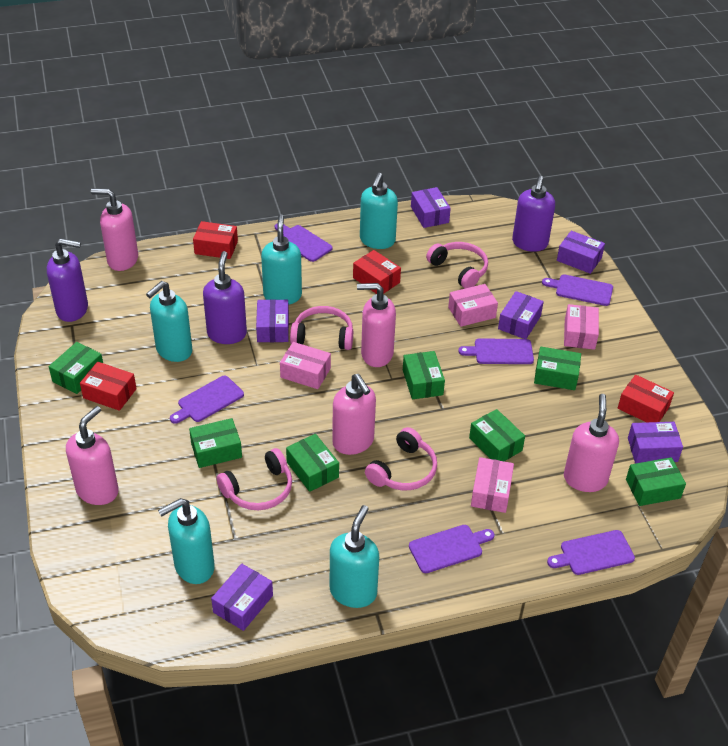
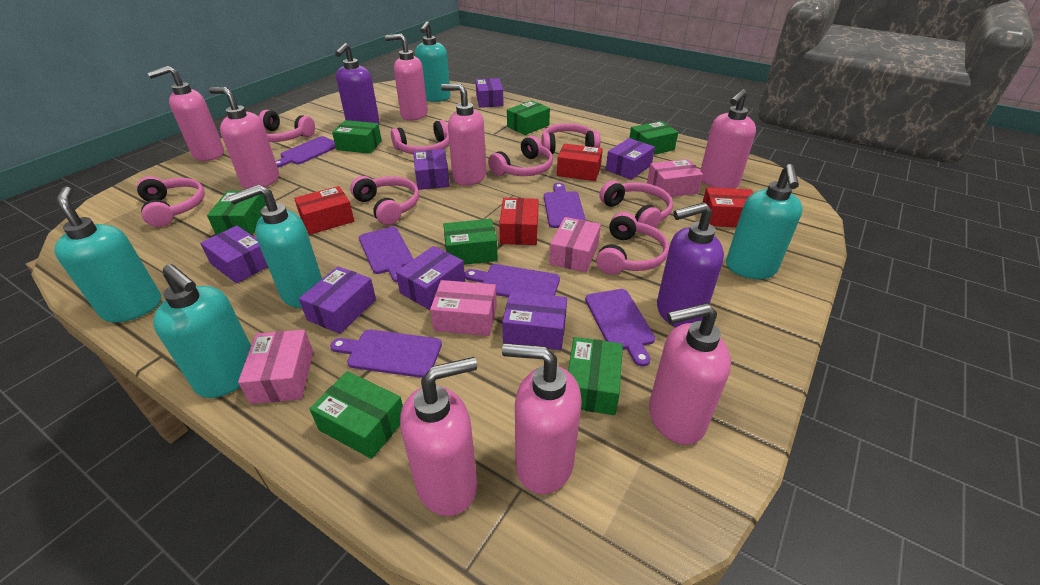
pink headphones: 4 -> 8
pink soap dispenser: 5 -> 8
purple box: 6 -> 7
purple soap dispenser: 3 -> 2

